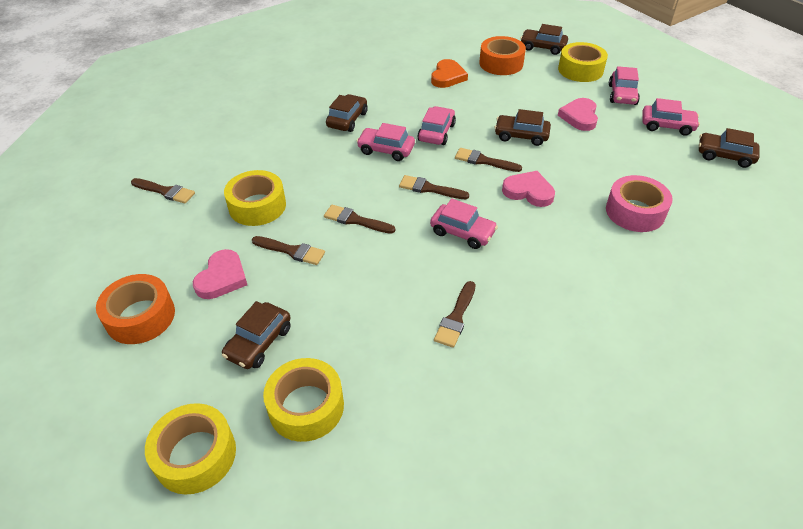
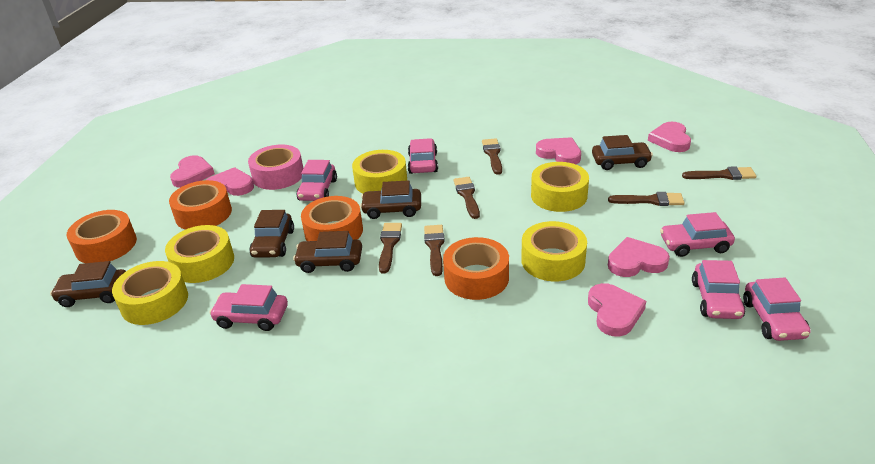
orange heart: 1 -> 0
orange tape: 2 -> 4
pink car: 5 -> 6
pink heart: 3 -> 6
yellow tape: 4 -> 5

